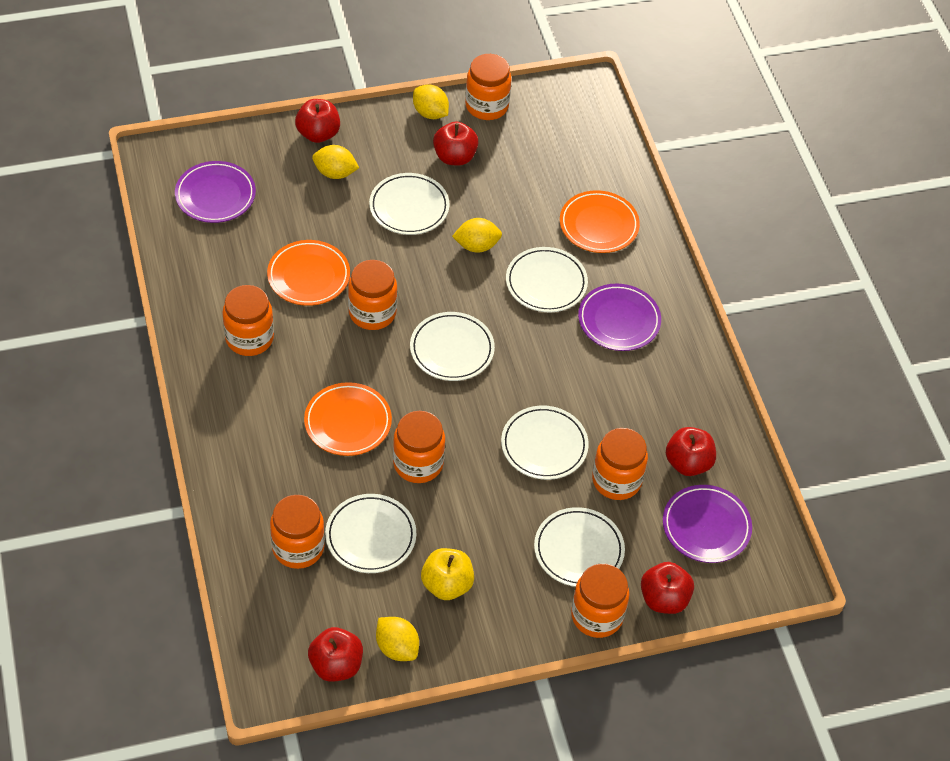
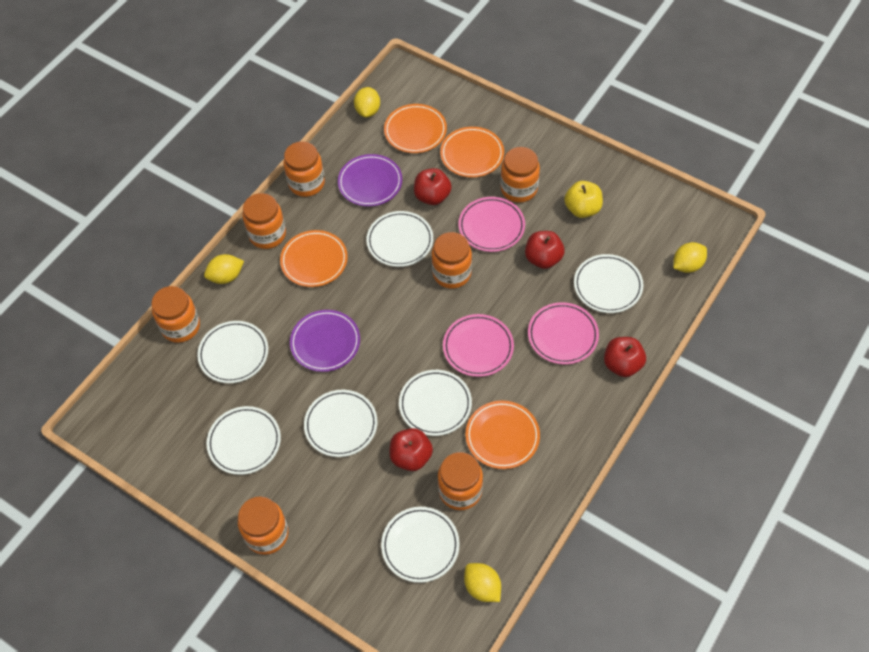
orange plate: 3 -> 4
pink plate: 0 -> 3
purple plate: 3 -> 2
red apple: 5 -> 4
white plate: 6 -> 7

